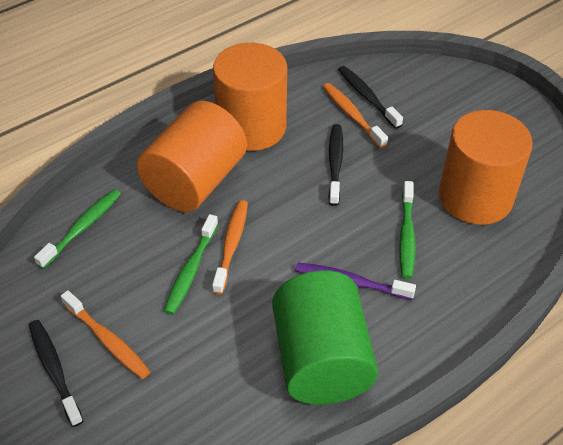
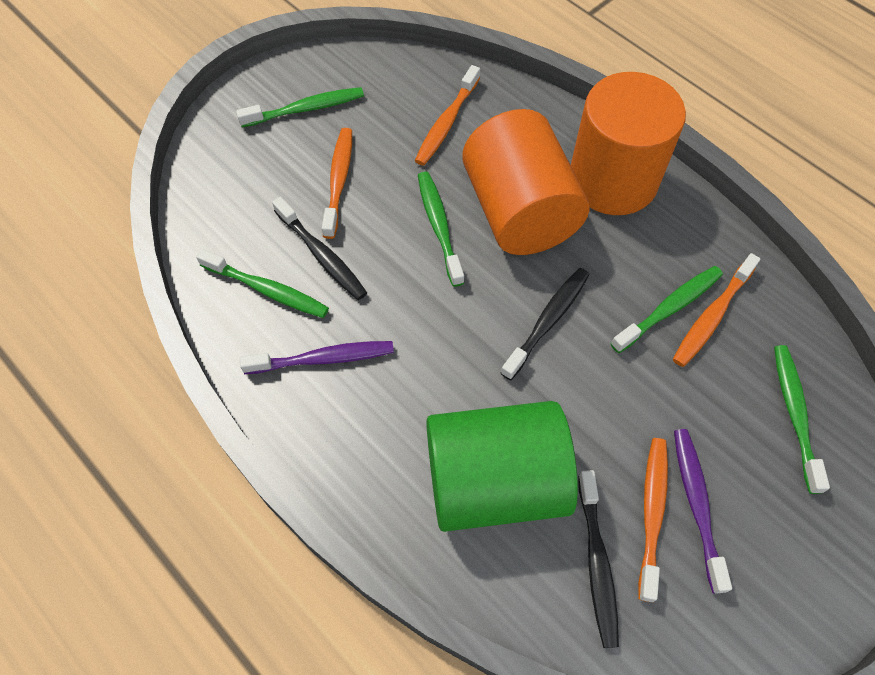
green toothbrush: 3 -> 5
orange cylinder: 3 -> 2
orange toothbrush: 3 -> 4
purple toothbrush: 1 -> 2

